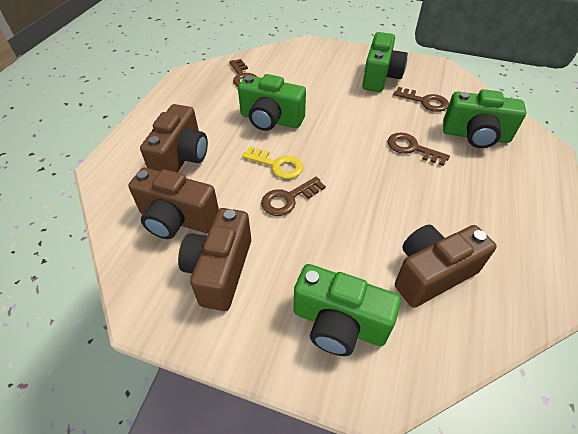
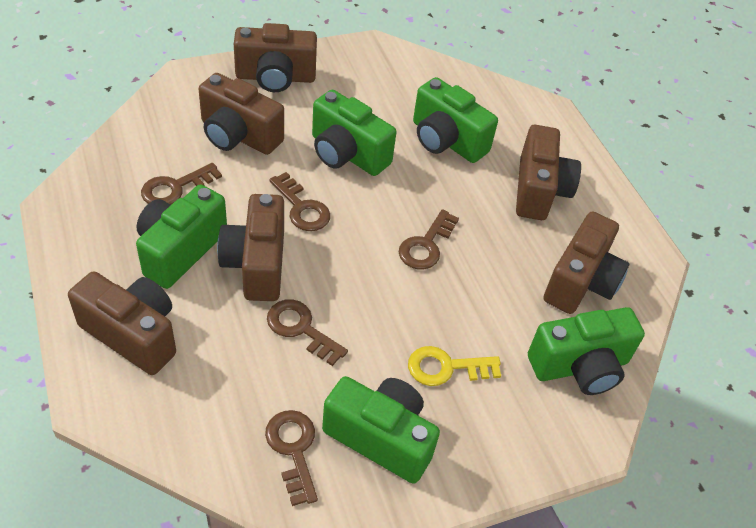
brown camera: 4 -> 6
brown key: 4 -> 5
green camera: 4 -> 5

